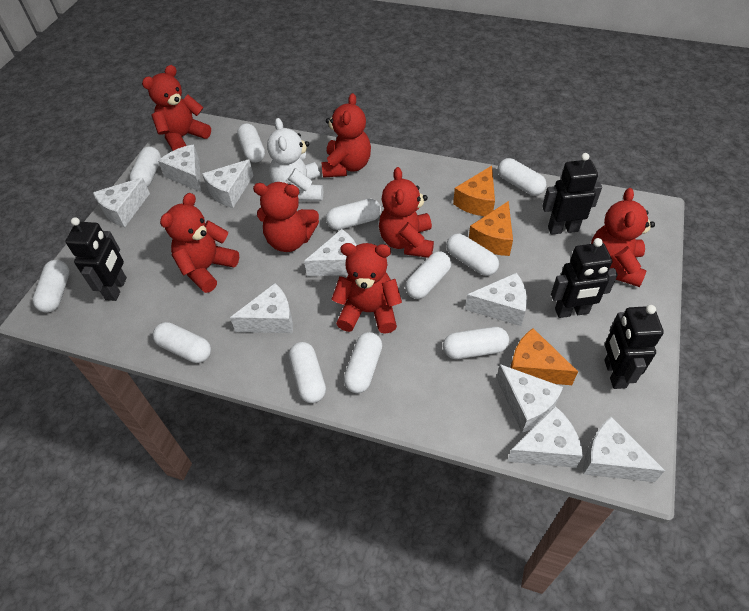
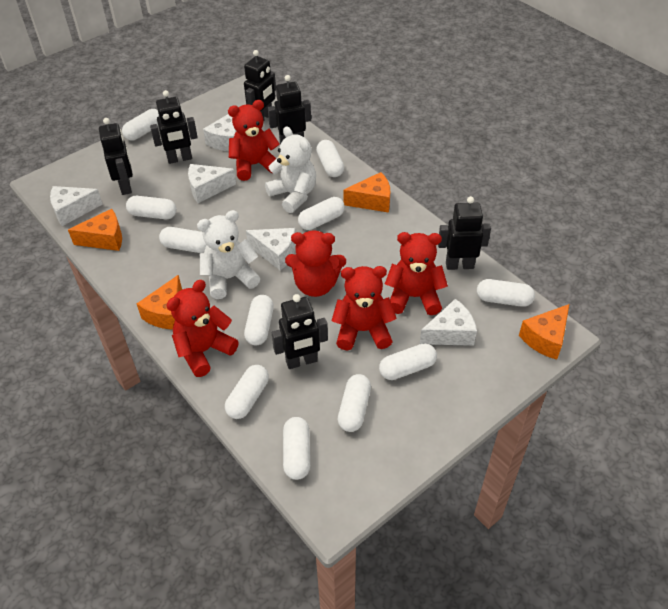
black robot: 4 -> 6
orange cheese: 3 -> 4
red teddy bear: 7 -> 5
white cheese: 9 -> 5
white teddy bear: 1 -> 2

